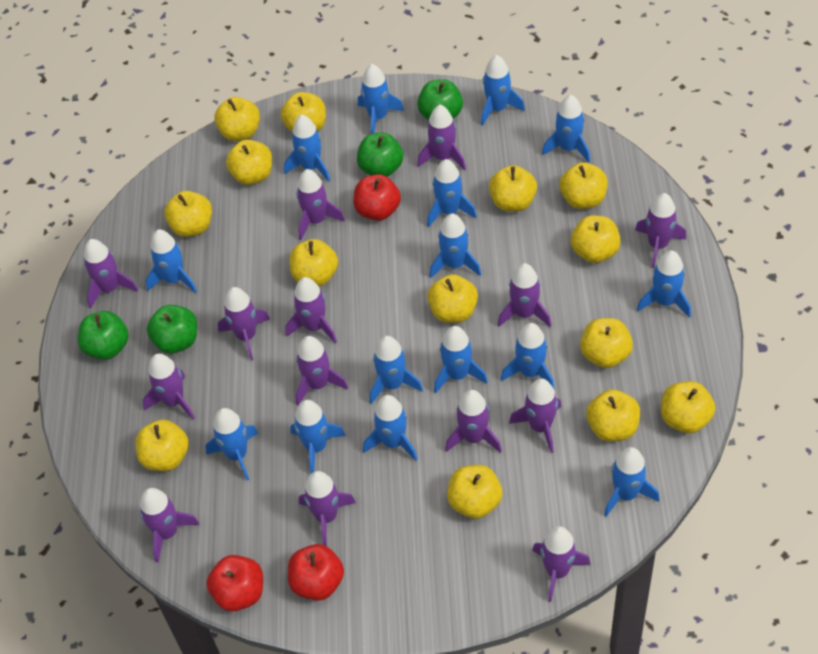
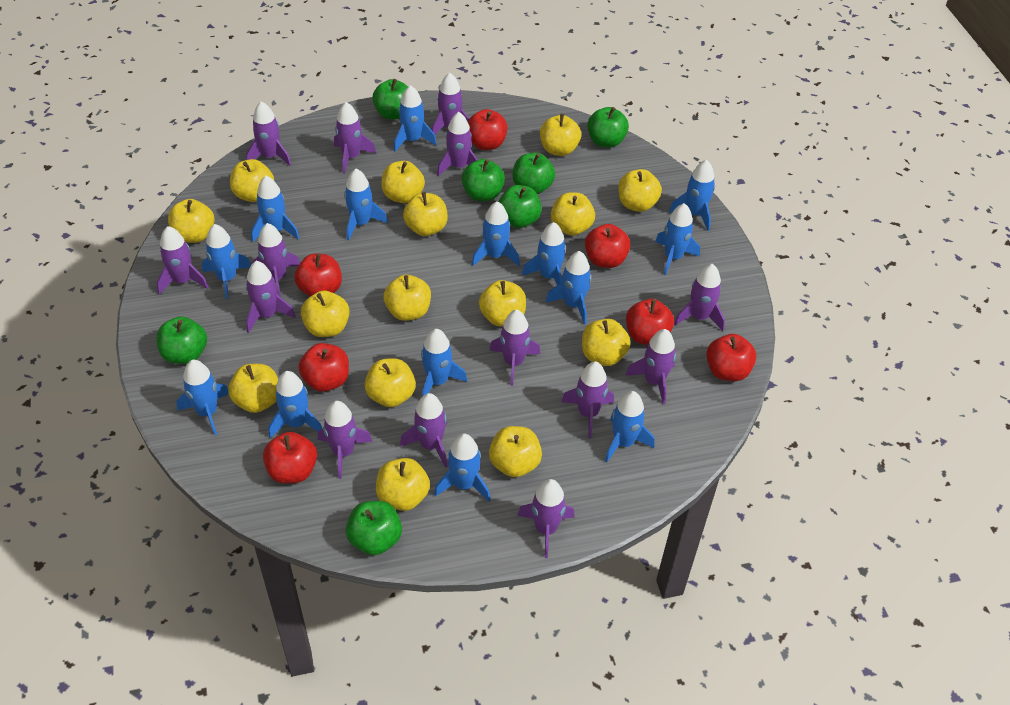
blue rocket: 15 -> 14
green apple: 4 -> 7
red apple: 3 -> 7
yellow apple: 14 -> 15

